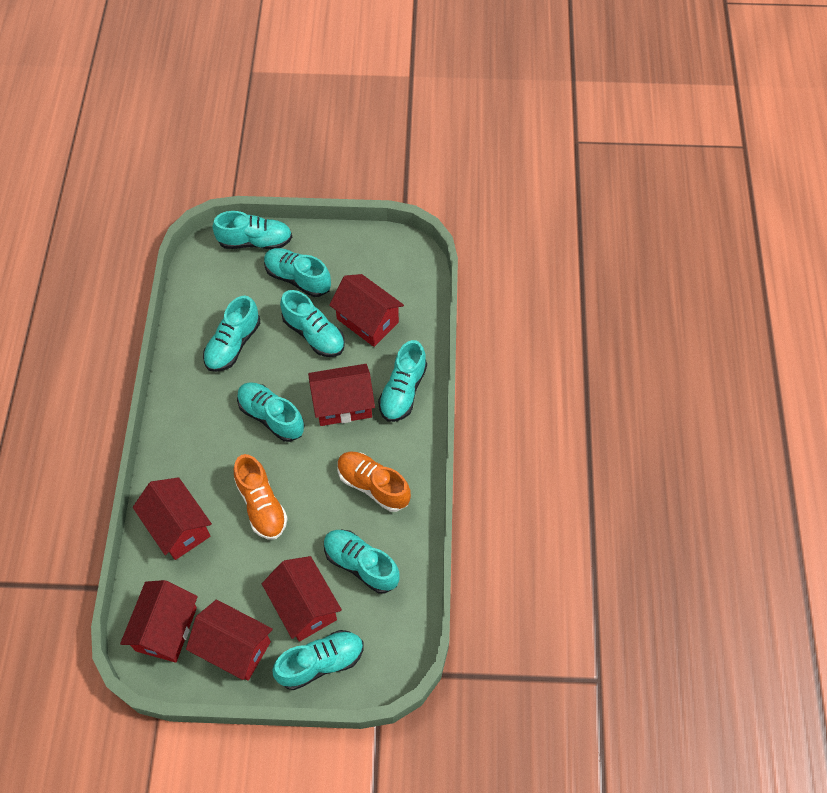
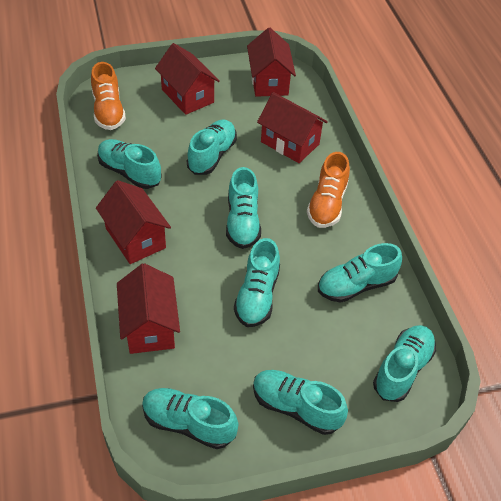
red house: 6 -> 5

